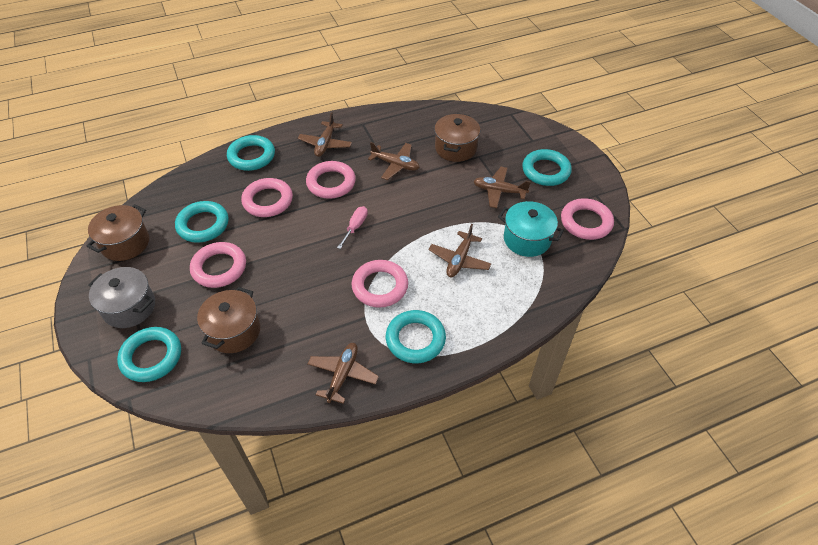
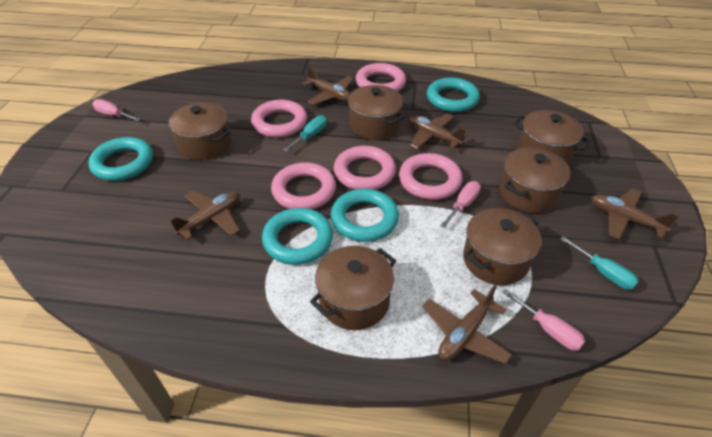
brown pot: 3 -> 6
grey pot: 1 -> 0
pink screwdriver: 1 -> 3
turquoise pot: 1 -> 0
turquoise ring: 5 -> 4
turquoise screwdriver: 0 -> 2

